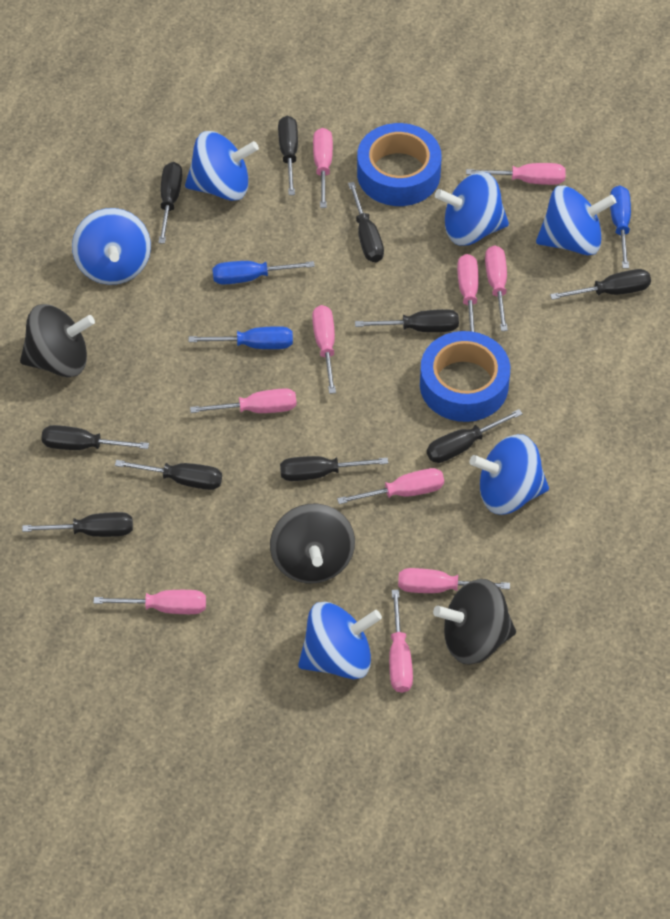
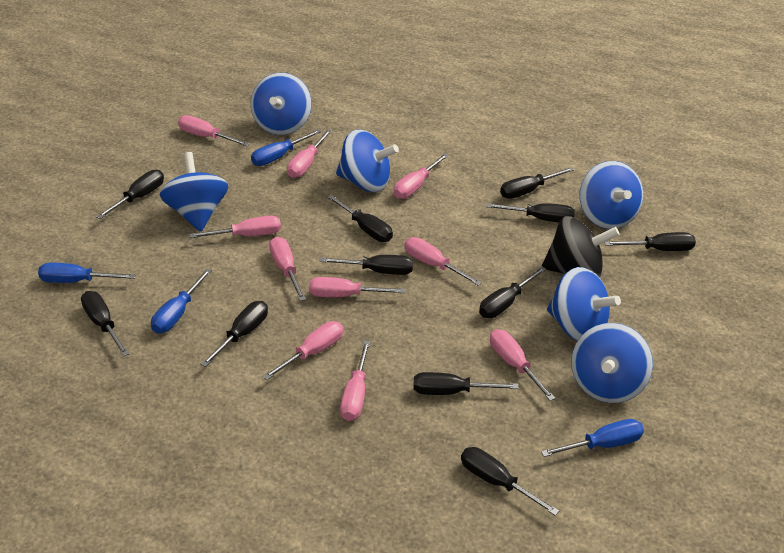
black screwdriver: 10 -> 11
black spinning top: 3 -> 1
blue screwdriver: 3 -> 4
blue tape: 2 -> 0

